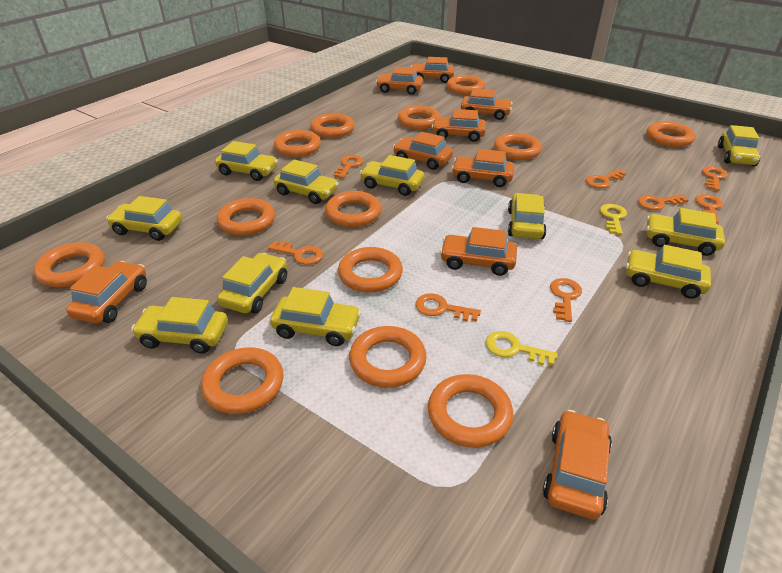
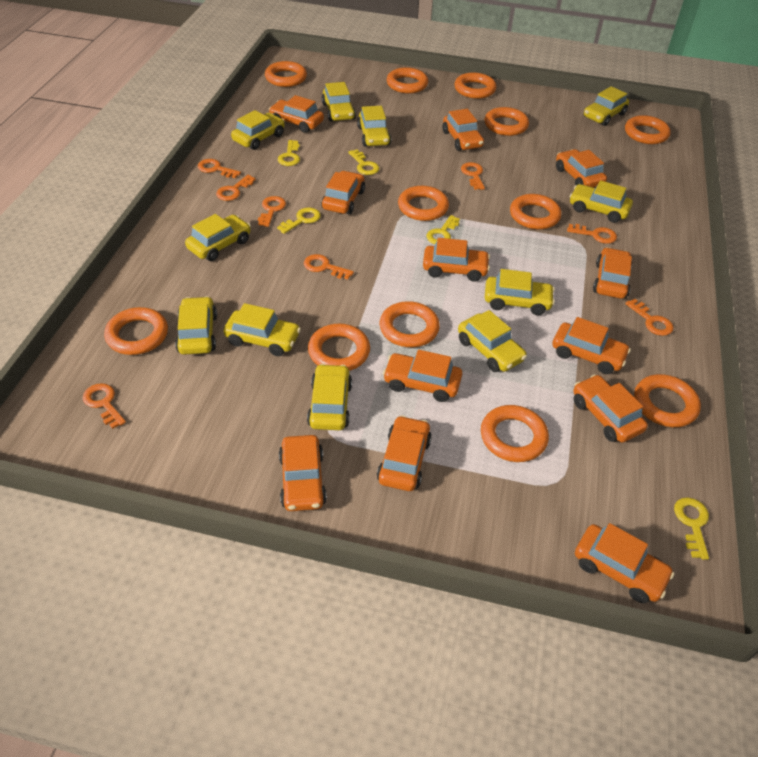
orange car: 9 -> 12
orange ring: 13 -> 12
yellow key: 2 -> 5

